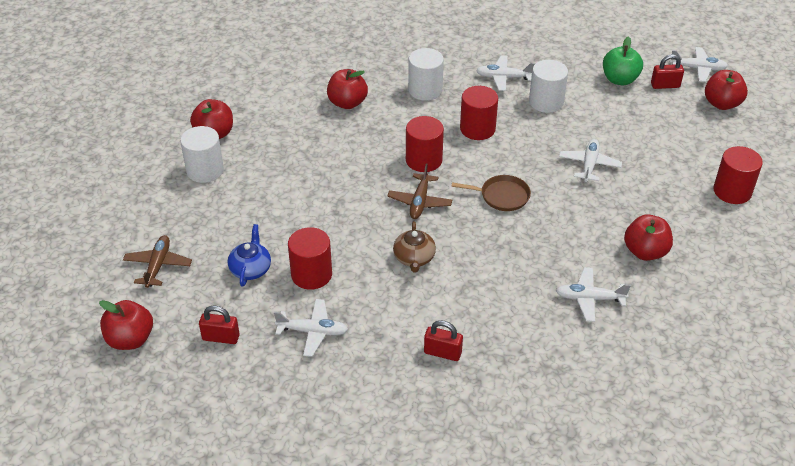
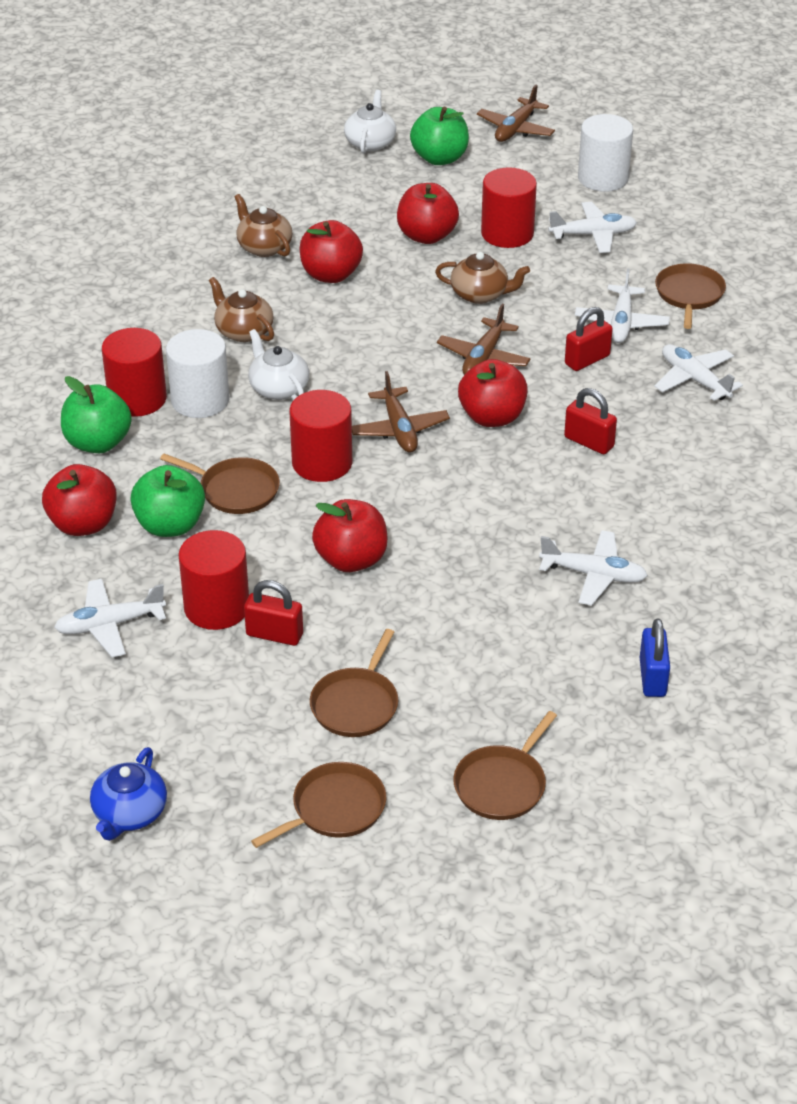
blue padlock: 0 -> 1
brown pan: 1 -> 5
brown plane: 2 -> 3
brown teapot: 1 -> 3
green apple: 1 -> 3
white cylinder: 3 -> 2
white teapot: 0 -> 2

